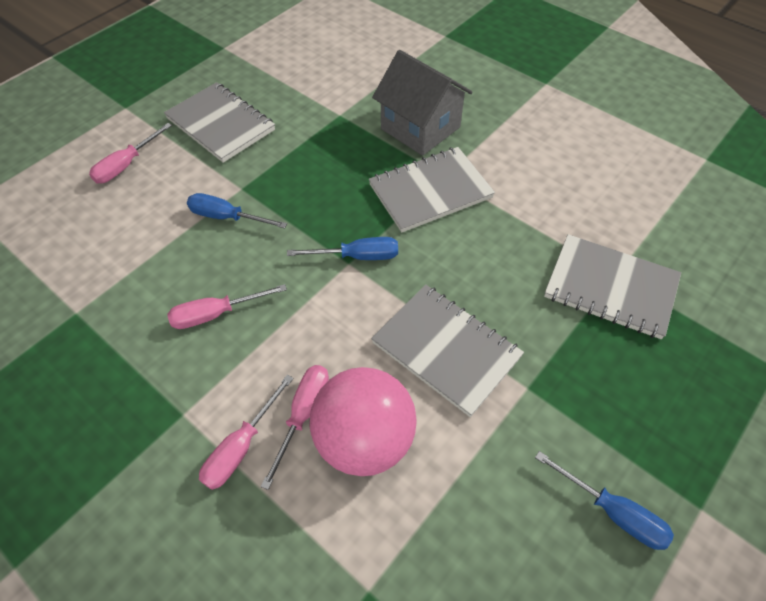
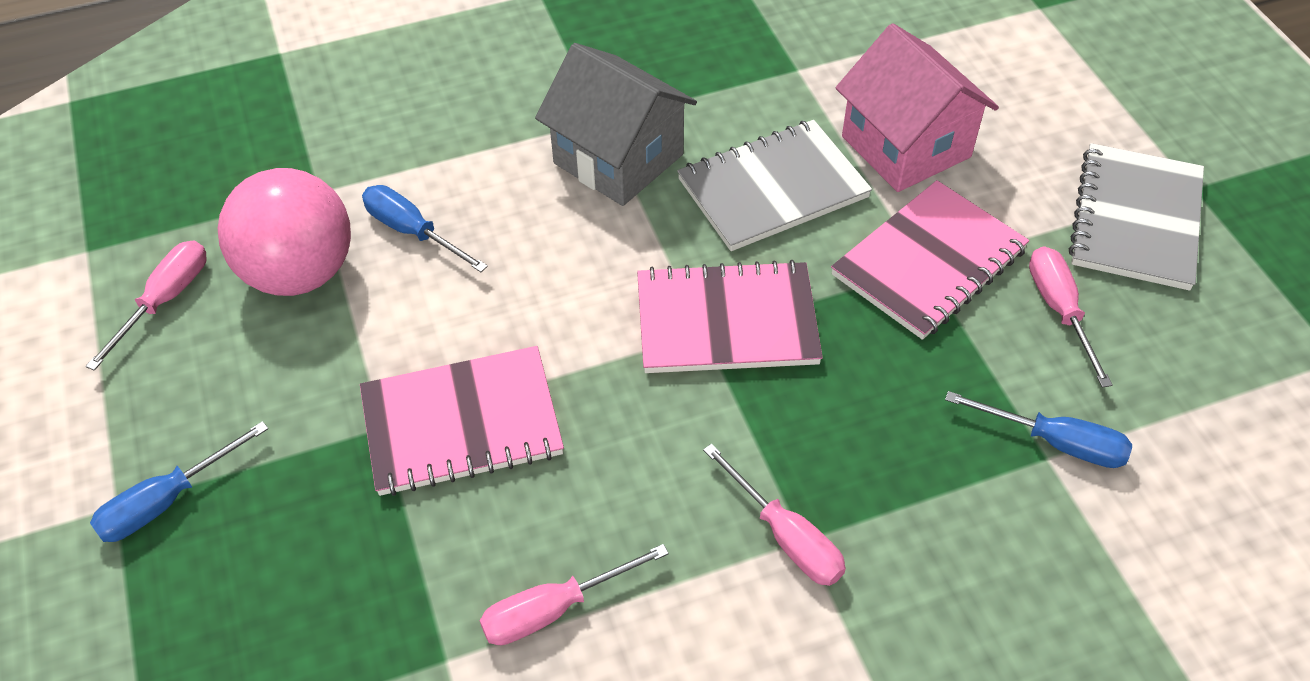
grey notebook: 4 -> 2
pink house: 0 -> 1
pink notebook: 0 -> 3

